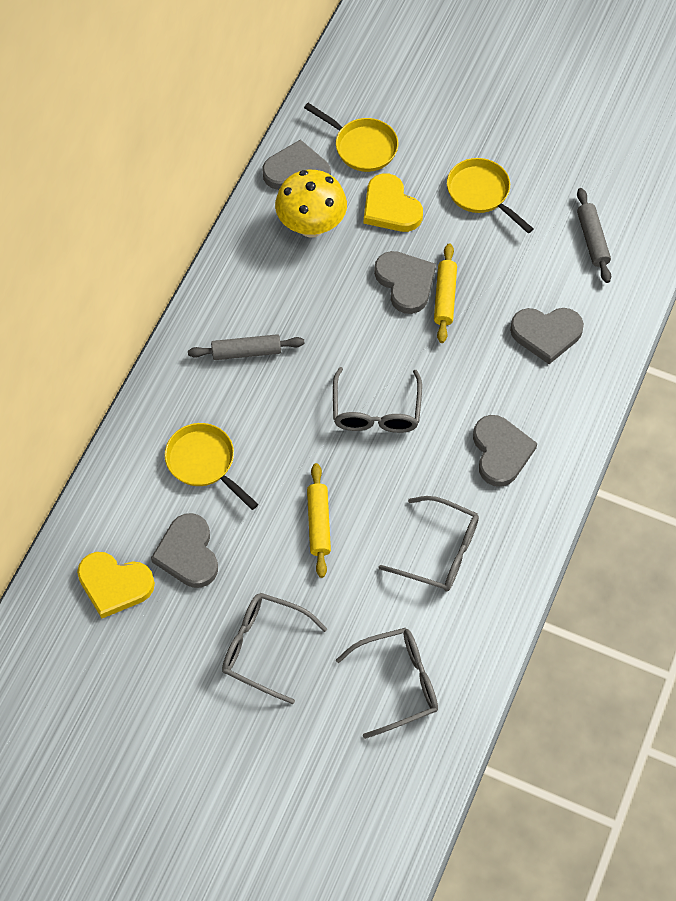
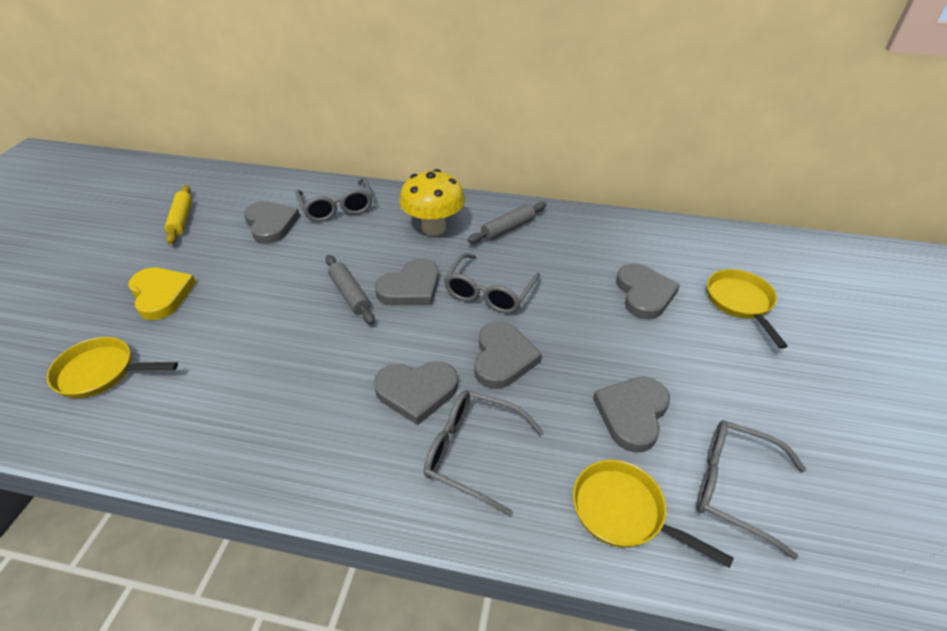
grey heart: 5 -> 6
yellow heart: 2 -> 1
yellow rolling pin: 2 -> 1

